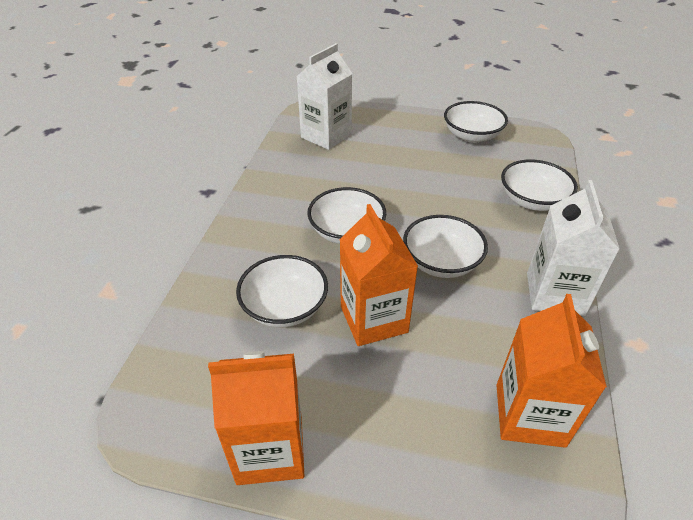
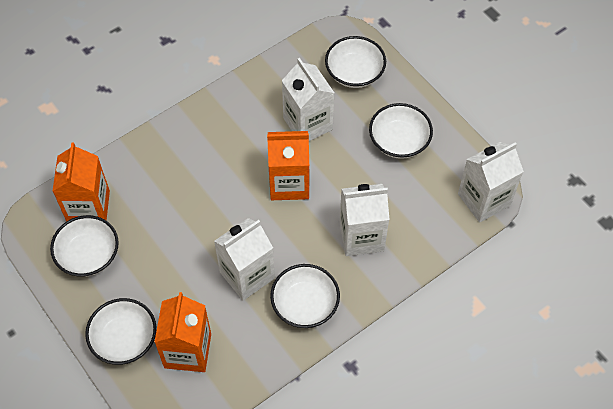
white carton: 2 -> 4

